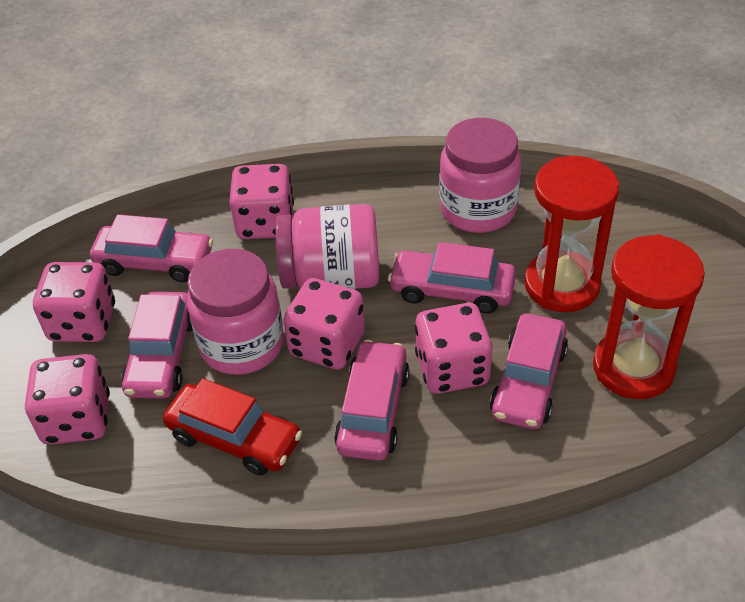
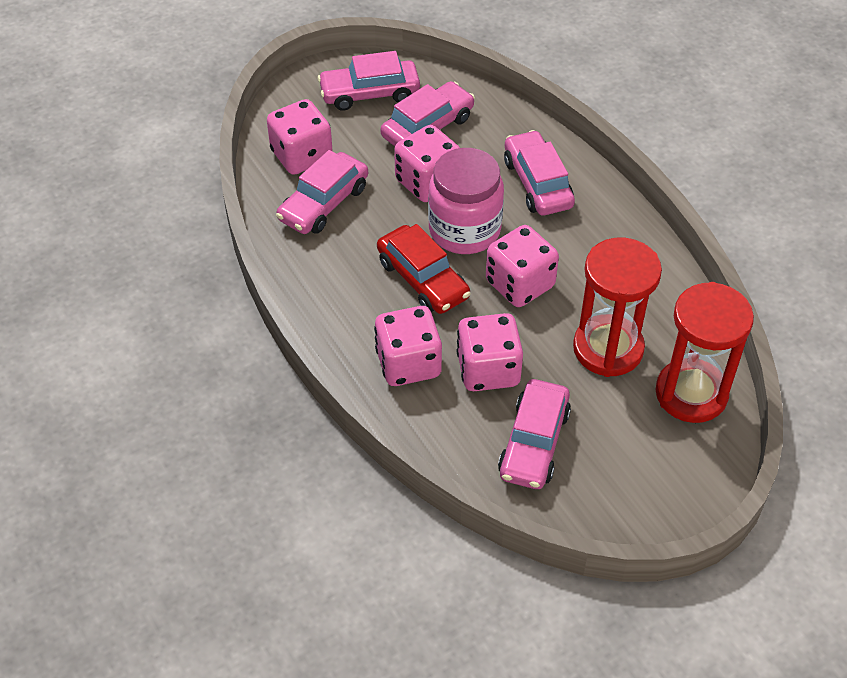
pink jar: 3 -> 1

